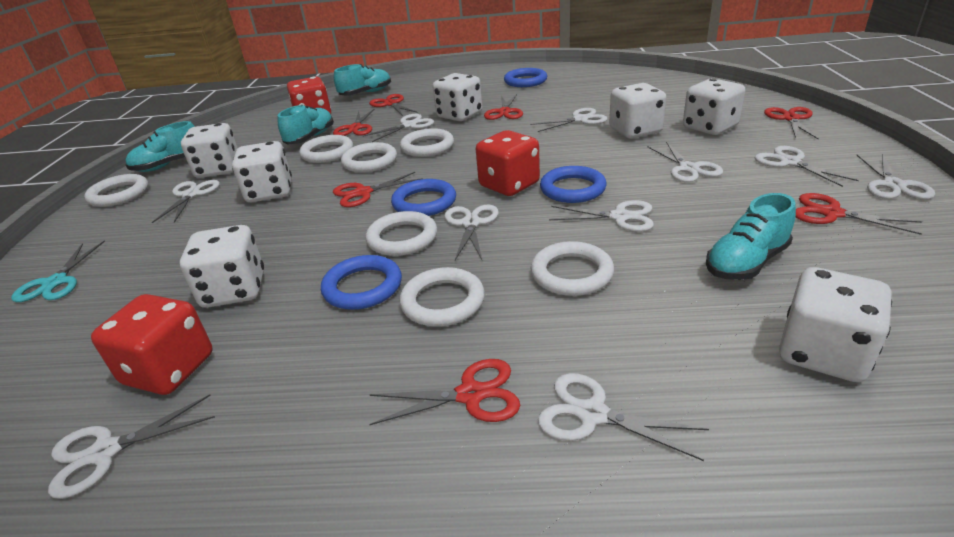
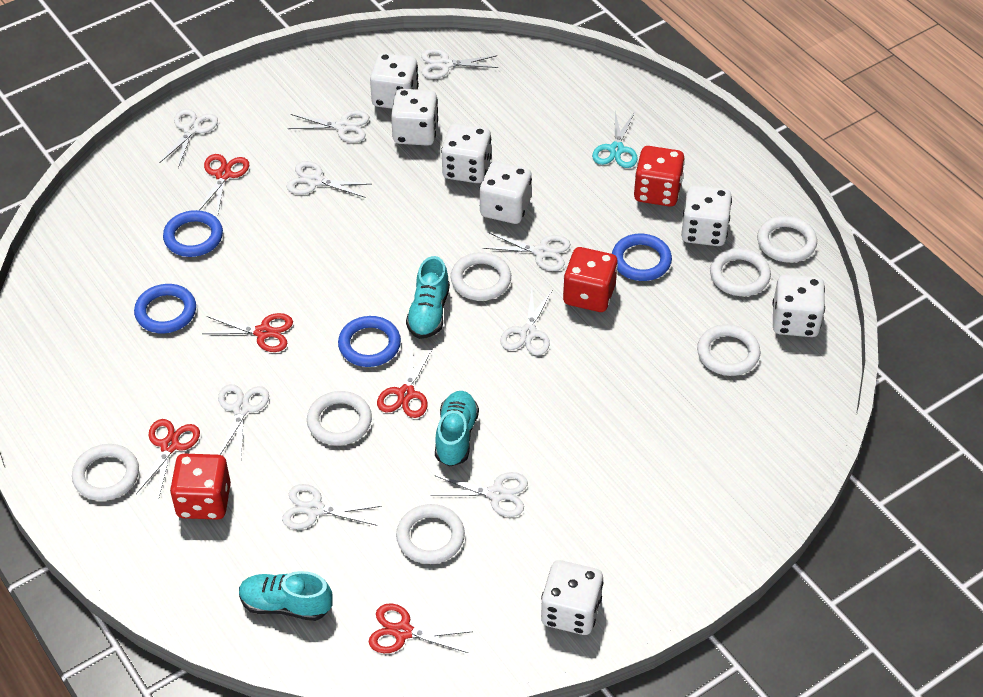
red scissors: 7 -> 5
turquoise shoe: 4 -> 3
white scissors: 10 -> 9

